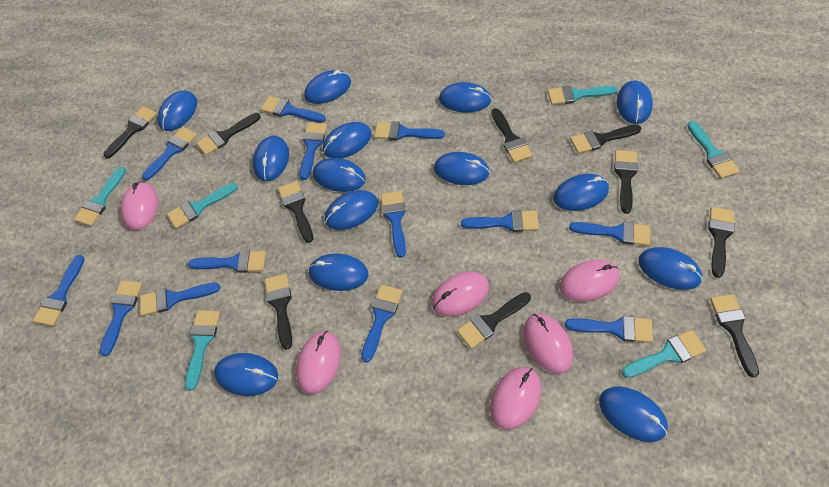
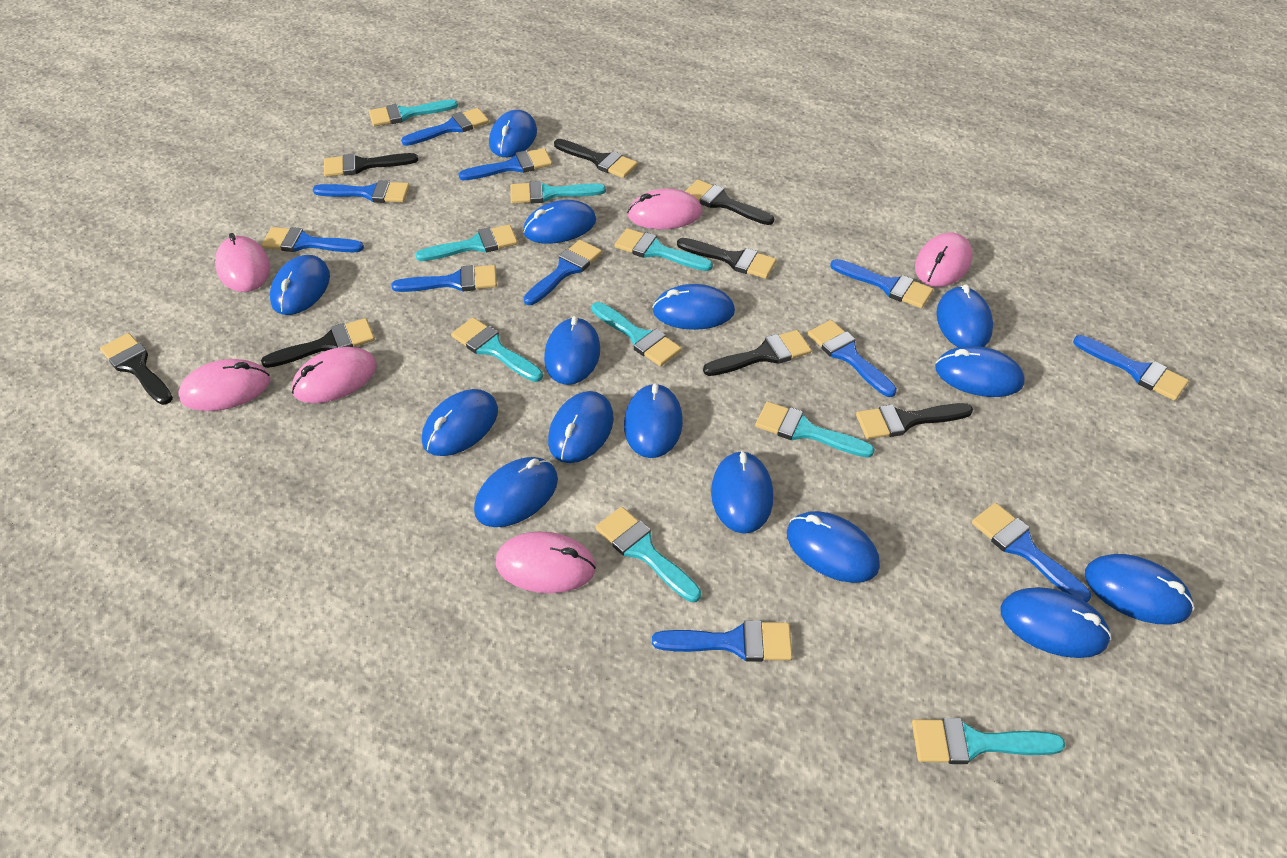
black brush: 10 -> 8
blue brush: 13 -> 11
blue mouse: 14 -> 15
turquoise brush: 6 -> 9

